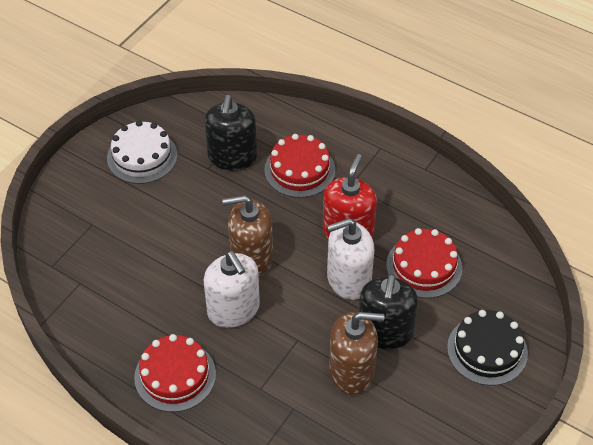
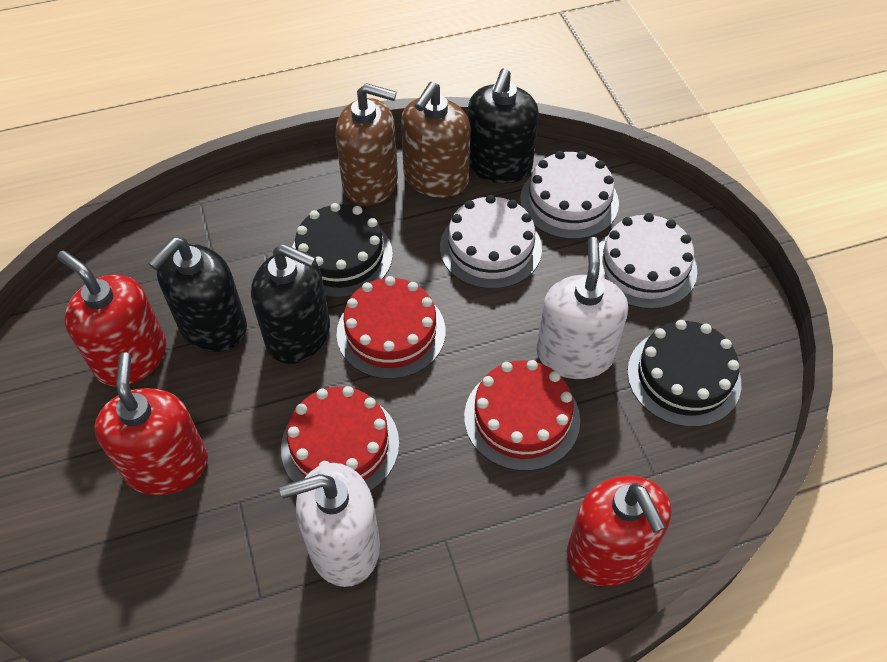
black cake: 1 -> 2
black soap dispenser: 2 -> 3
red soap dispenser: 1 -> 3
white cake: 1 -> 3

